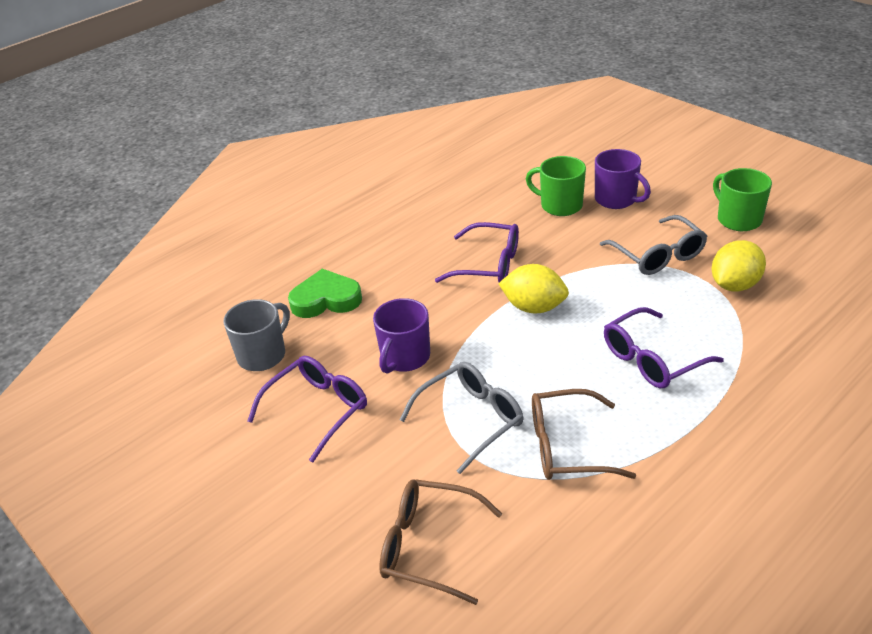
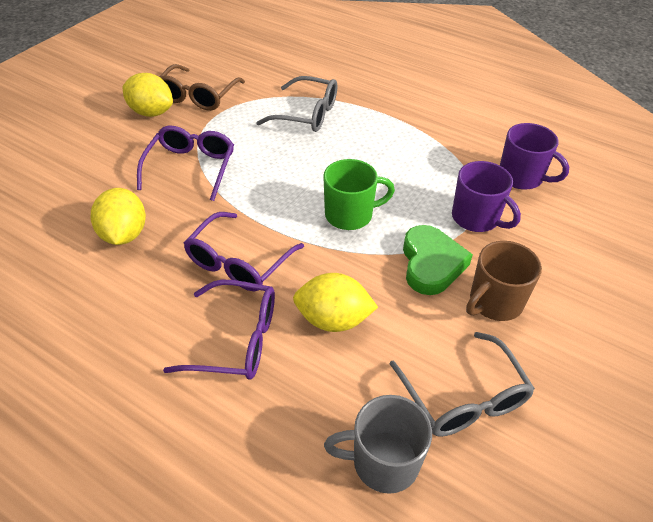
brown glasses: 2 -> 1
brown mug: 0 -> 1
green mug: 2 -> 1
yellow lemon: 2 -> 3

